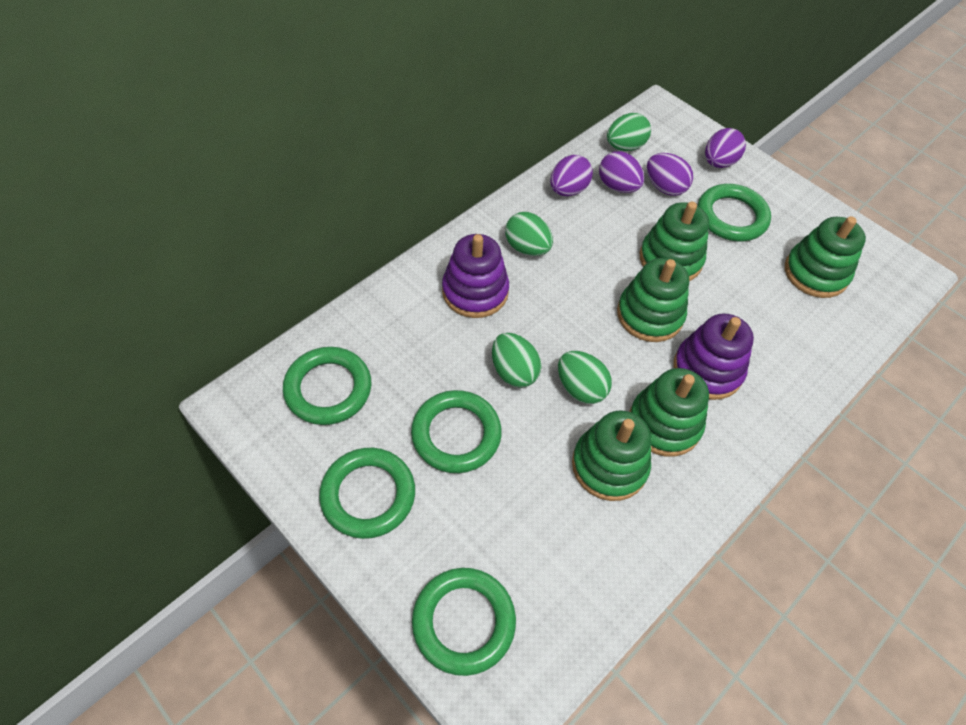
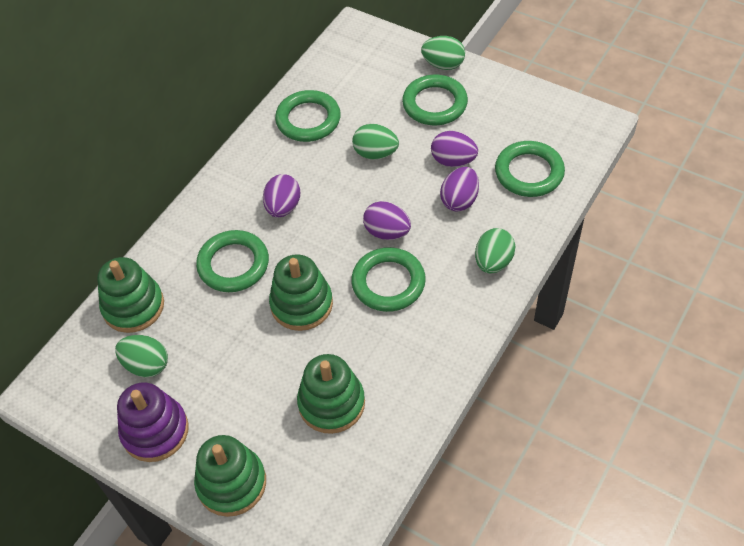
green stacking toy: 5 -> 4
purple stacking toy: 2 -> 1

